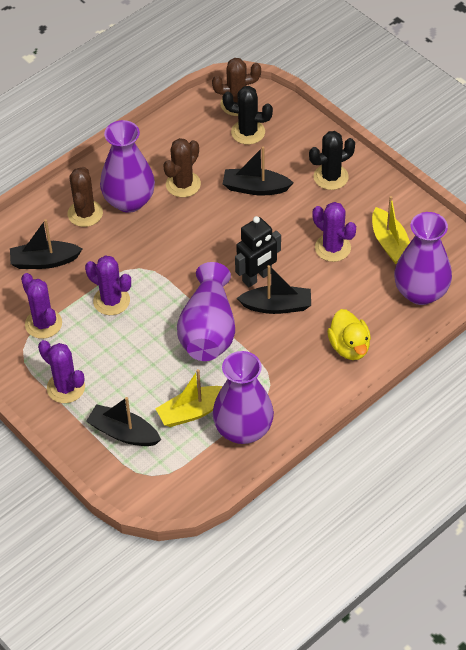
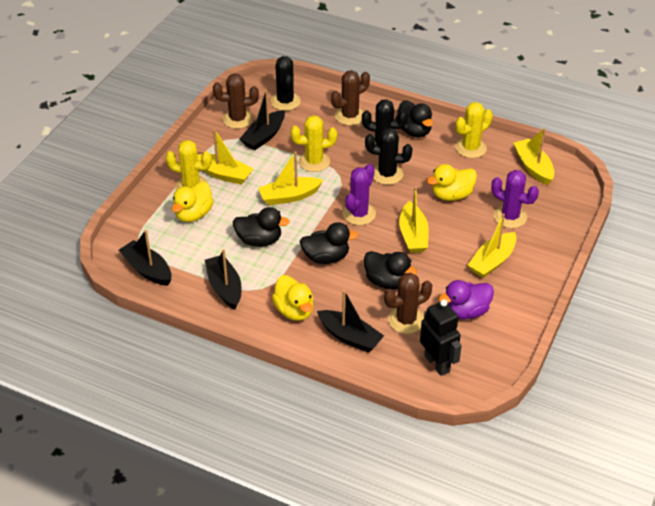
black cactus: 2 -> 3
black duck: 0 -> 4
purple cactus: 4 -> 2
purple duck: 0 -> 1
purple vase: 4 -> 0
yellow boat: 2 -> 5
yellow cactus: 0 -> 3
yellow duck: 1 -> 3

